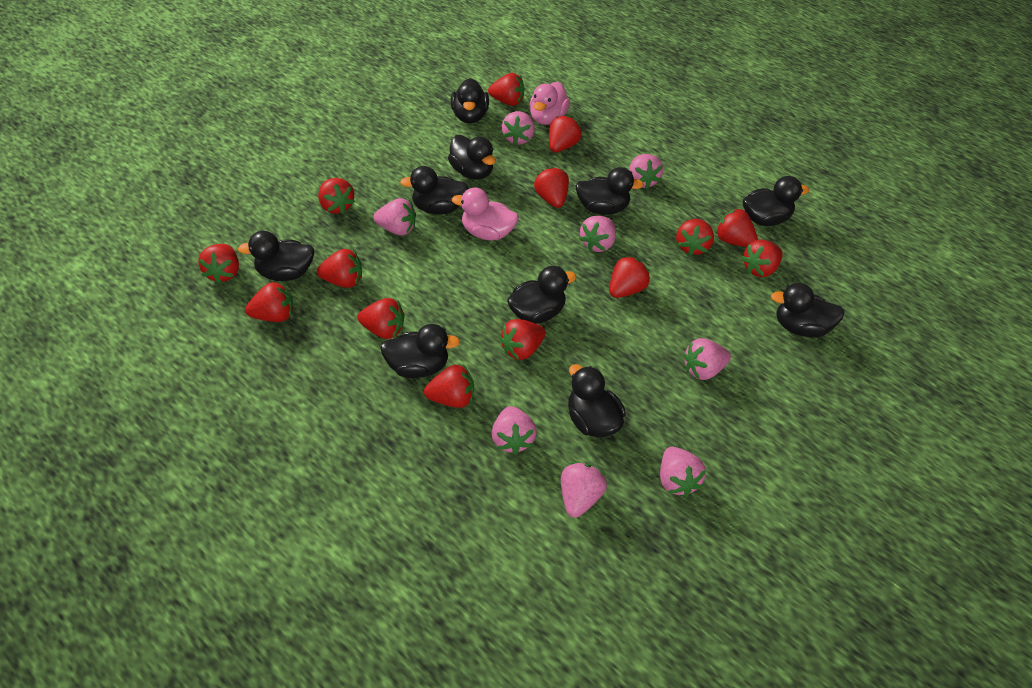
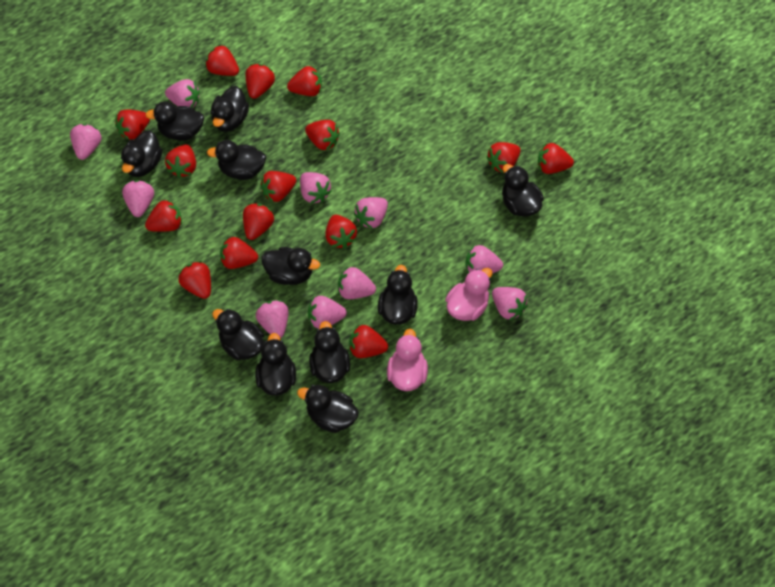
black duck: 10 -> 11
pink strawberry: 8 -> 10
red strawberry: 14 -> 15

